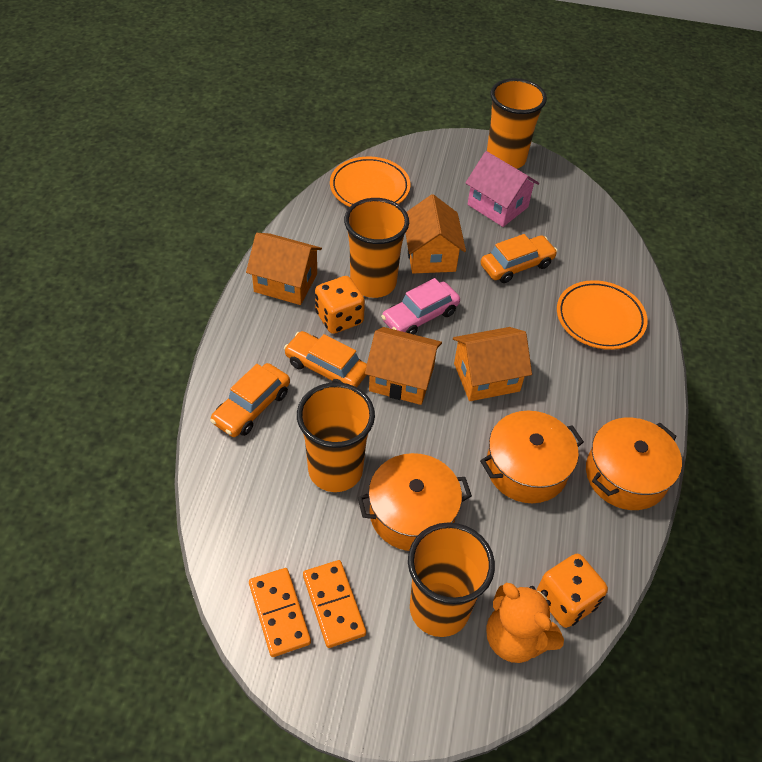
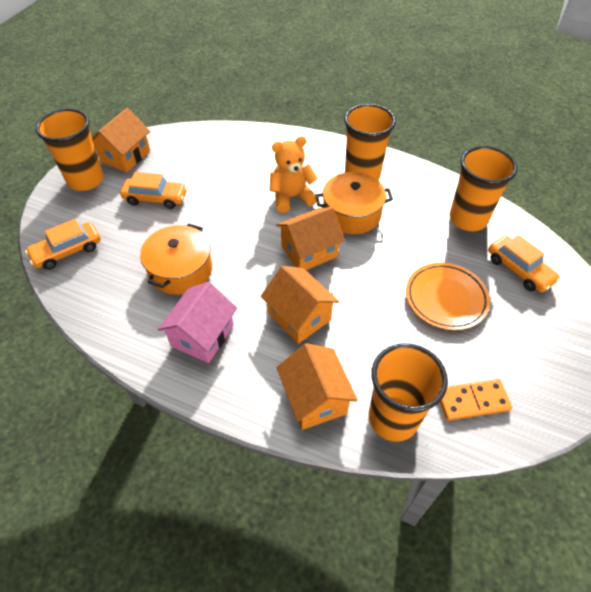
orange dice: 2 -> 0
orange domino: 2 -> 1
orange plate: 2 -> 1
orange pot: 3 -> 2
pink car: 1 -> 0

